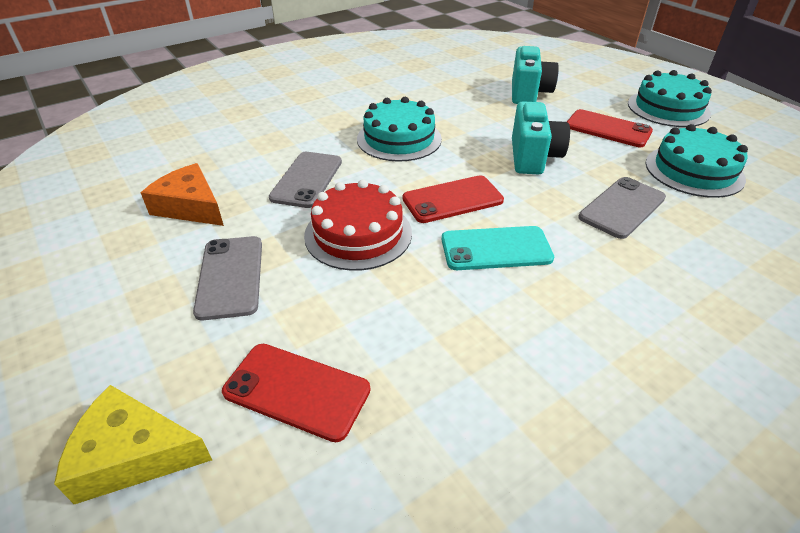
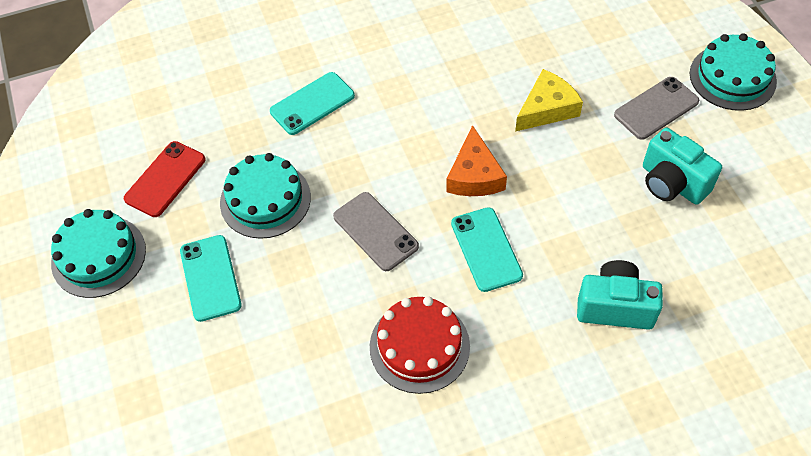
grey phone: 3 -> 2
red phone: 3 -> 1
turquoise phone: 1 -> 3

